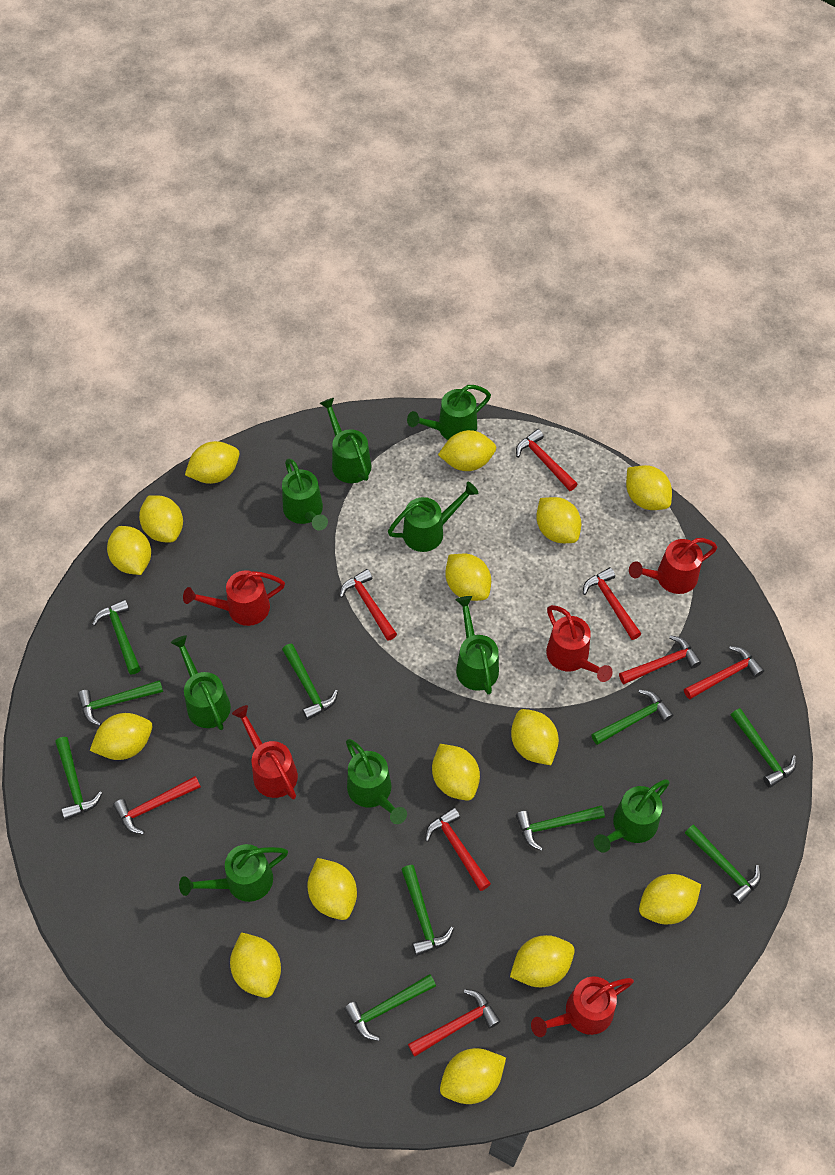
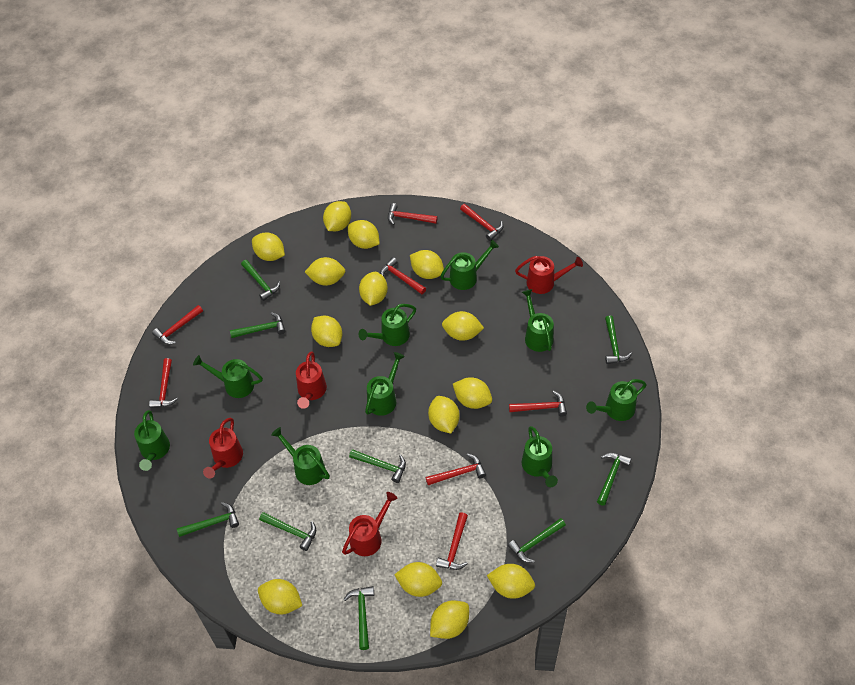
green hammer: 10 -> 9
red watering can: 5 -> 4
yellow lemon: 15 -> 14

